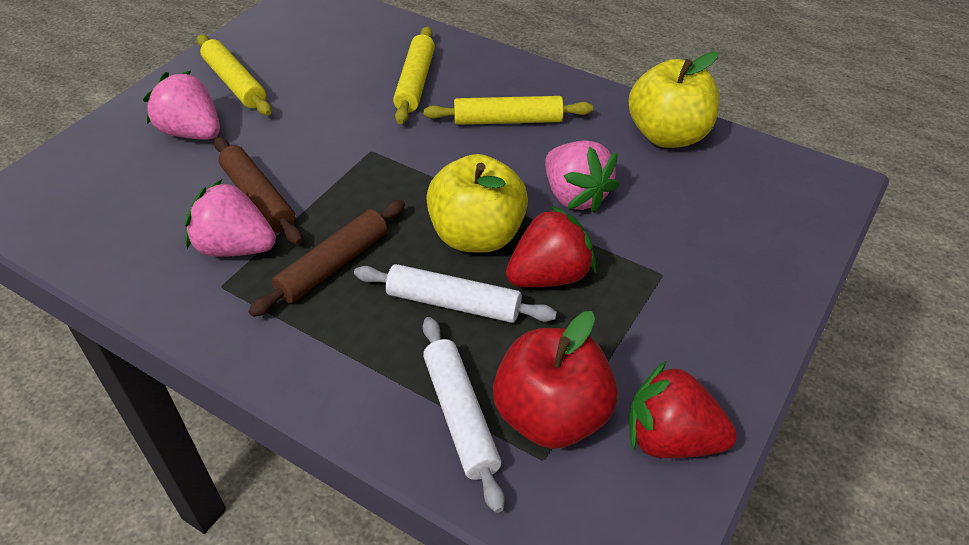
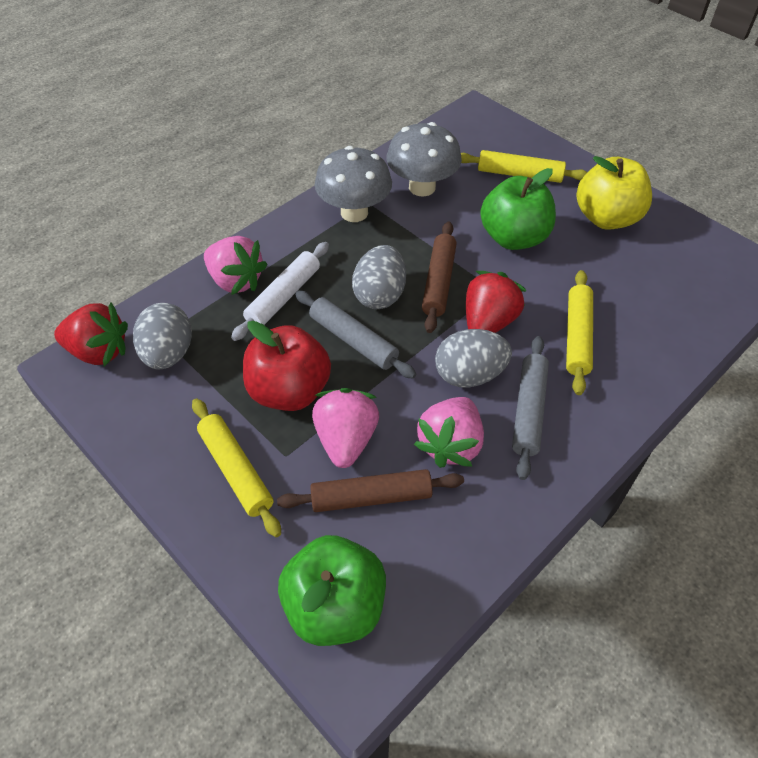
green apple: 0 -> 2
grey egg: 0 -> 3
grey mushroom: 0 -> 2
grey rolling pin: 0 -> 2
white rolling pin: 2 -> 1
yellow apple: 2 -> 1

